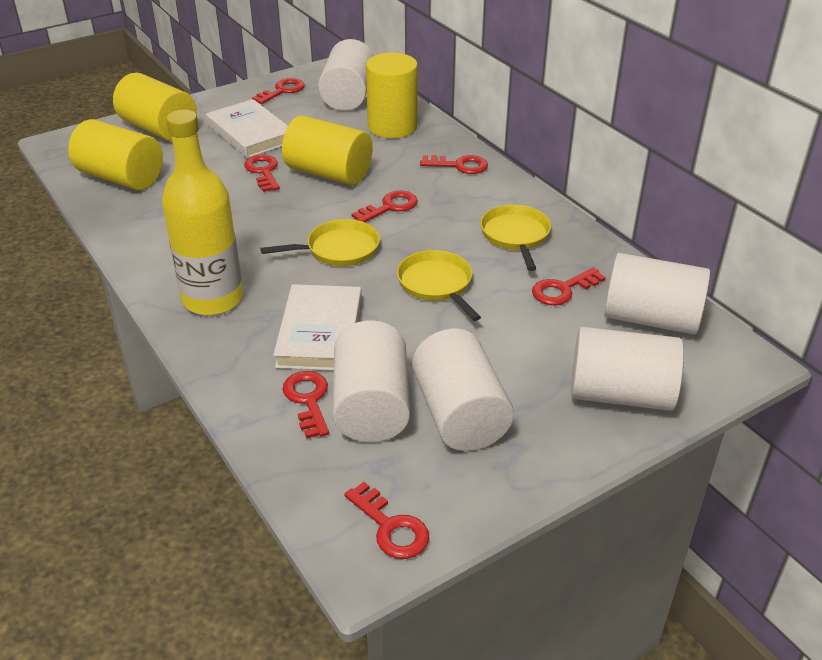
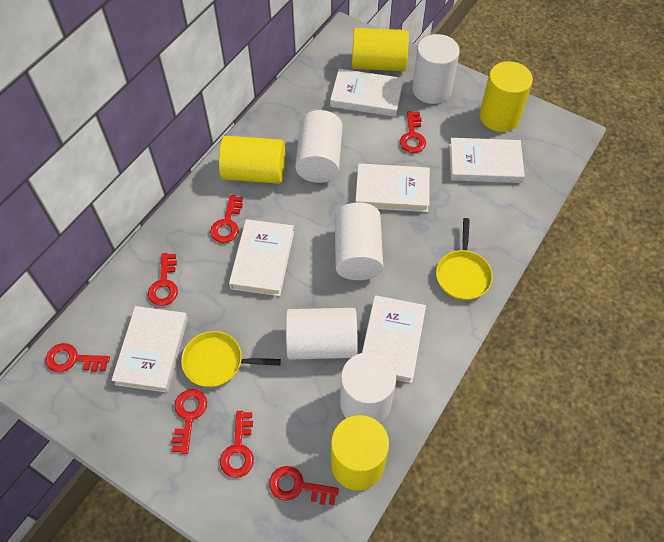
white book: 2 -> 6
yellow bottle: 1 -> 0
yellow pan: 3 -> 2

